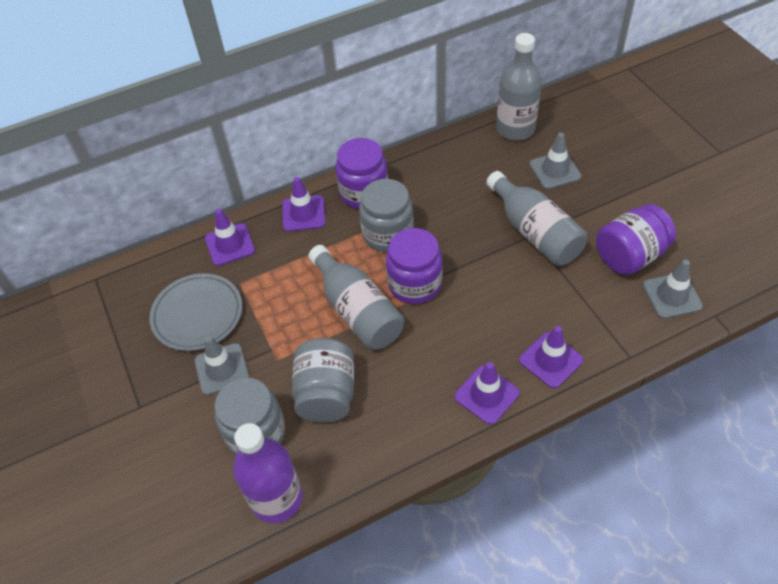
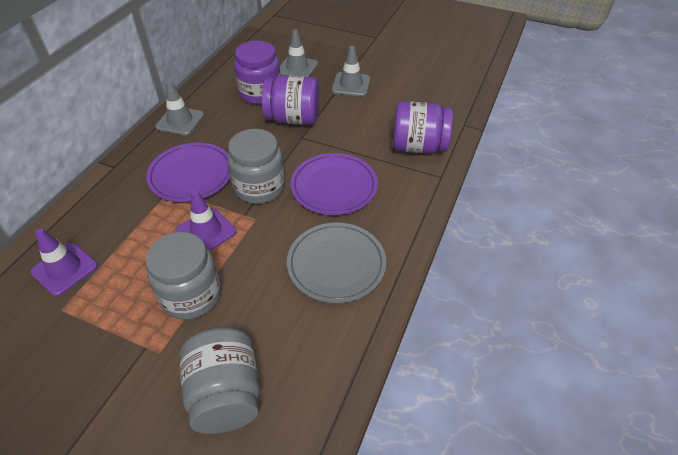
grey bottle: 3 -> 0
purple bottle: 1 -> 0
purple plate: 0 -> 2
purple traffic cone: 4 -> 2

